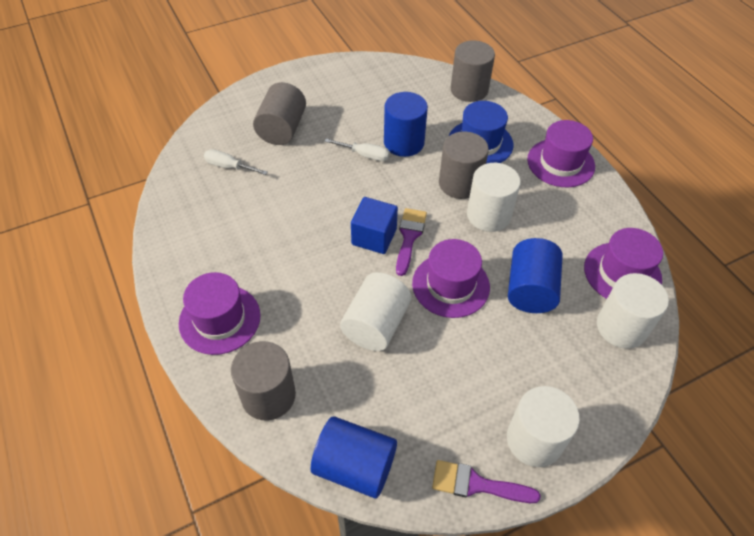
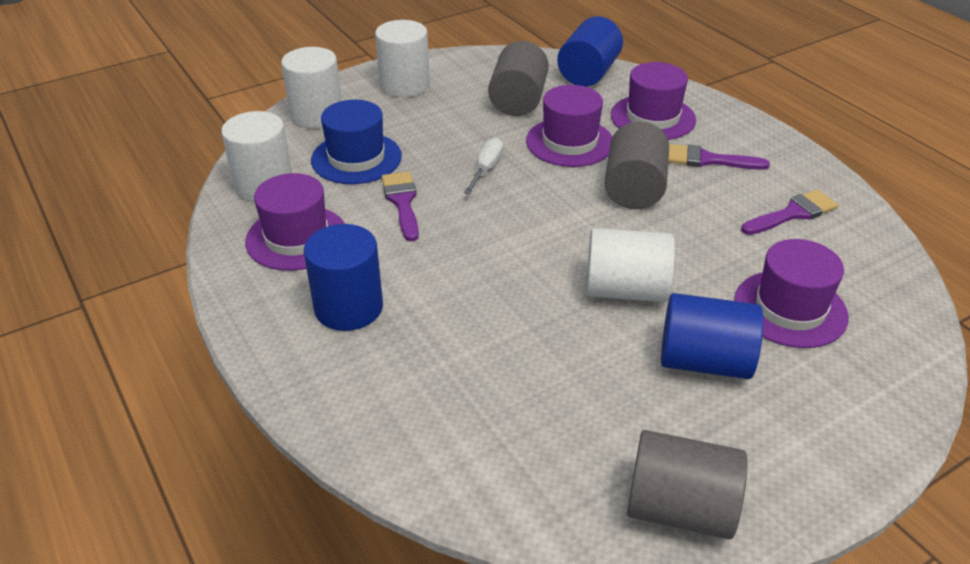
blue cube: 1 -> 0
grey cylinder: 4 -> 3
purple brush: 2 -> 3
white screwdriver: 2 -> 1

